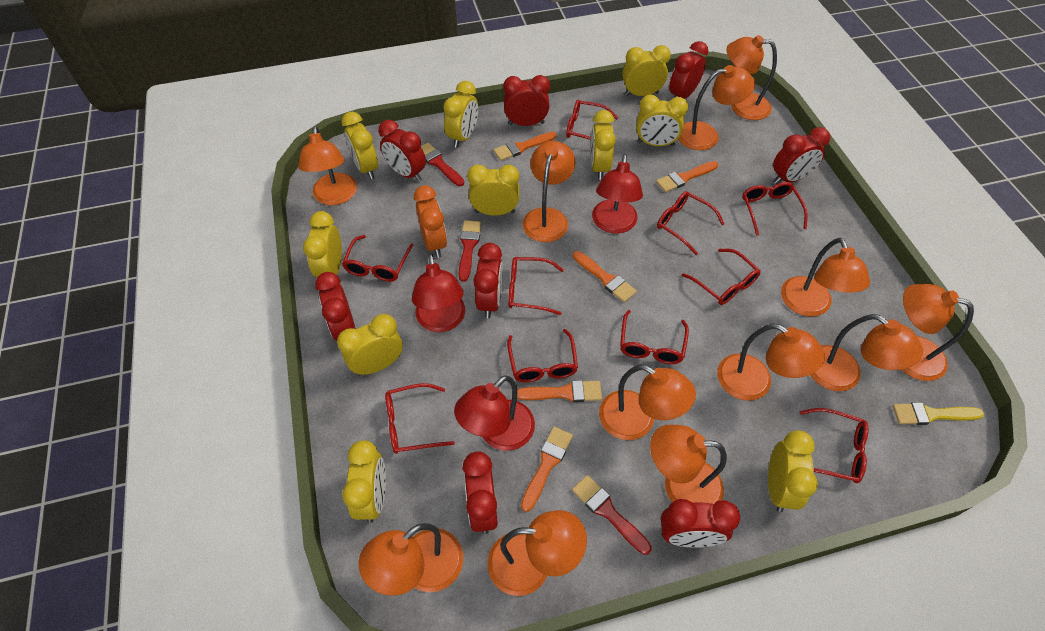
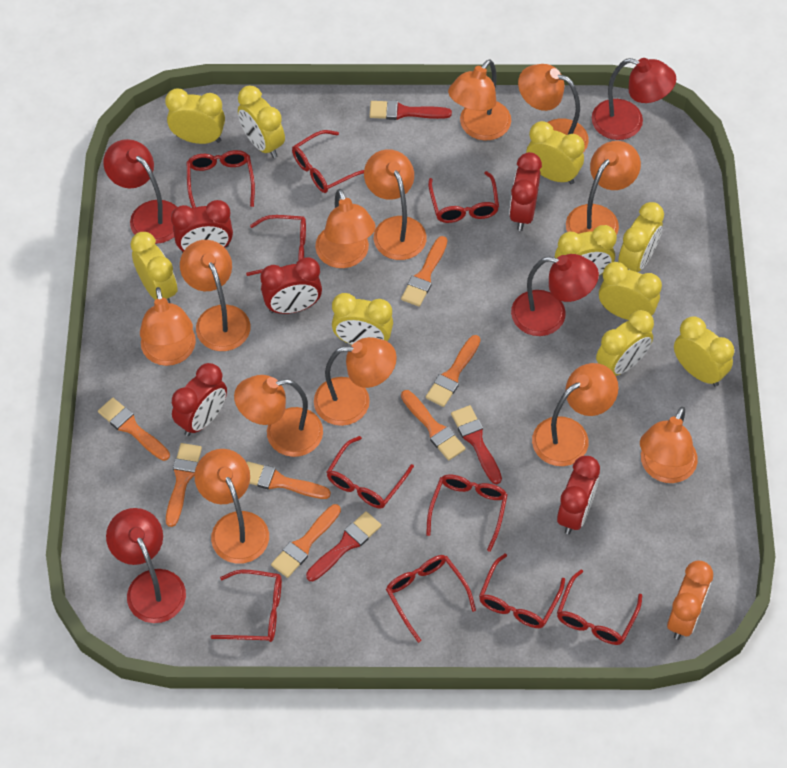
orange brush: 5 -> 7
red clock: 8 -> 5
red lamp: 3 -> 4
yellow brush: 1 -> 0

